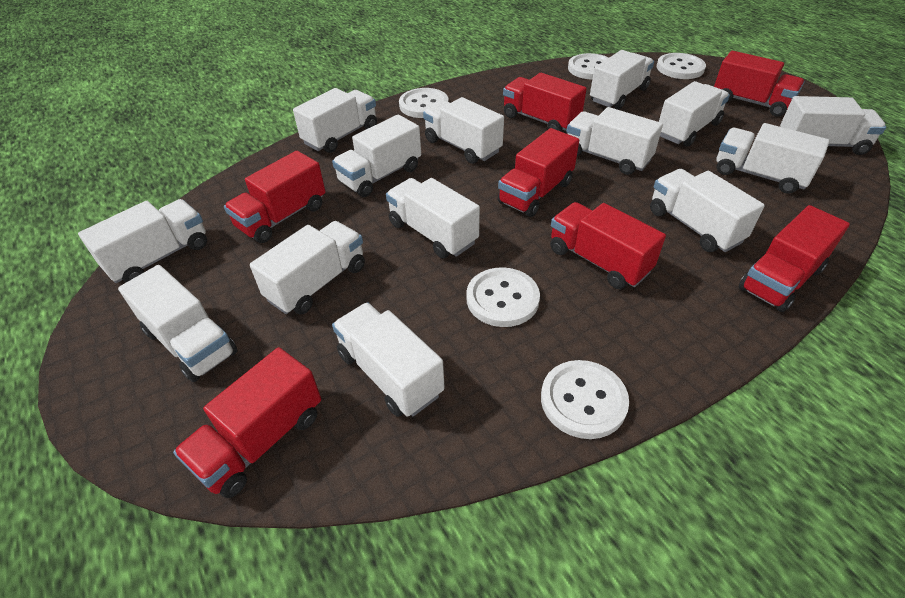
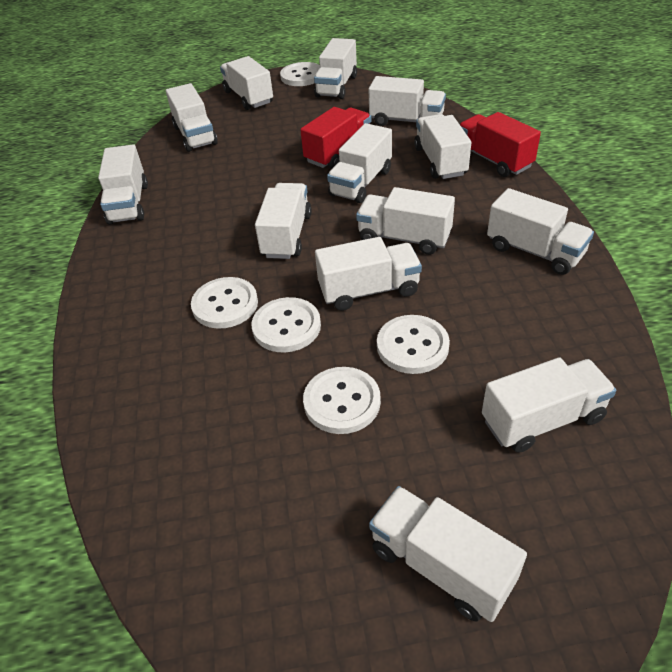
red truck: 7 -> 2
white truck: 14 -> 13

